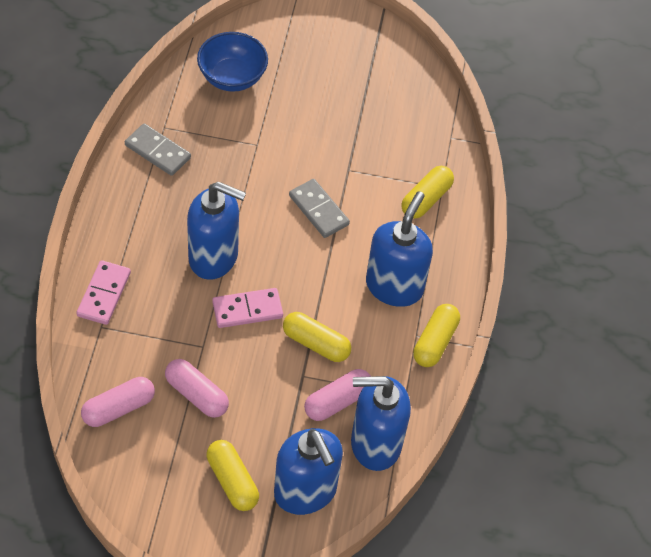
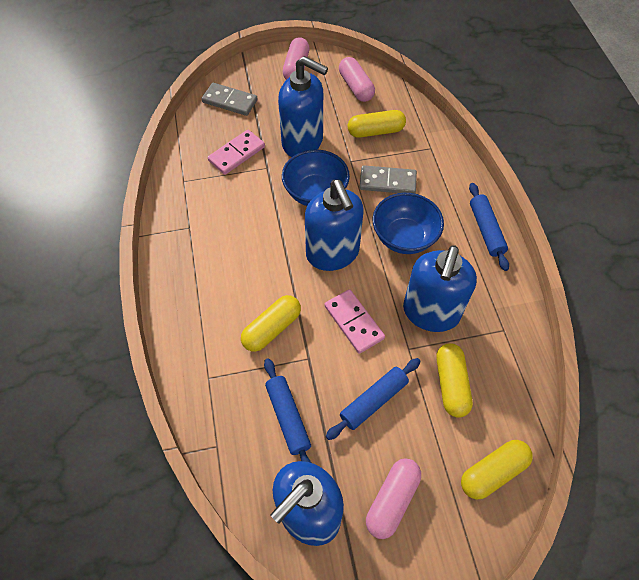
blue bowl: 1 -> 2
blue rolling pin: 0 -> 3

